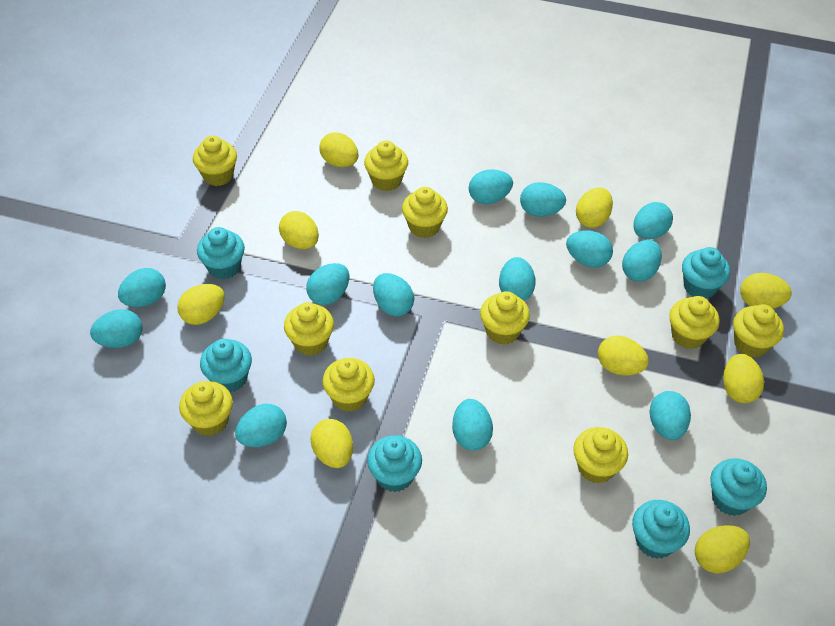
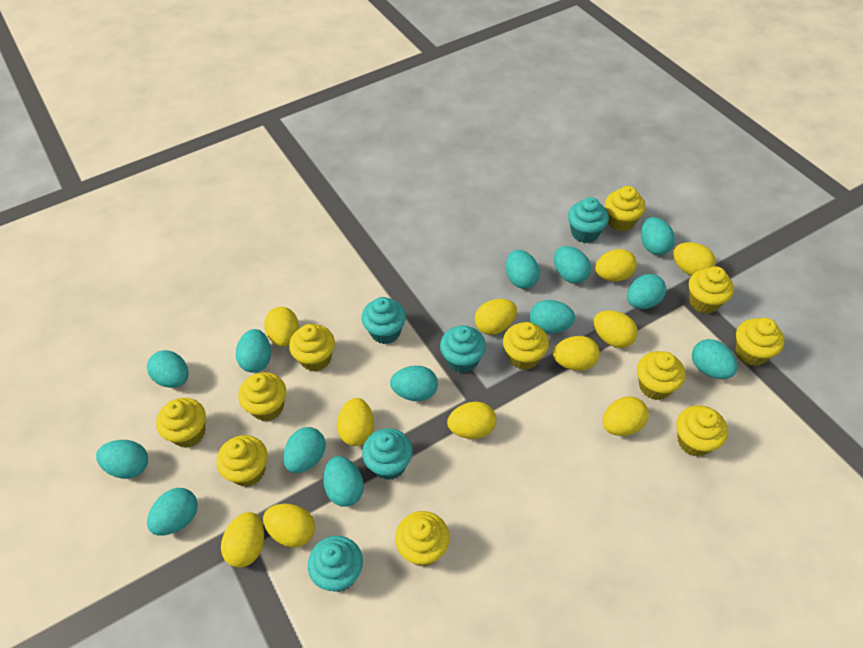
turquoise cupcake: 6 -> 5
yellow cupcake: 10 -> 11
yellow egg: 9 -> 11

